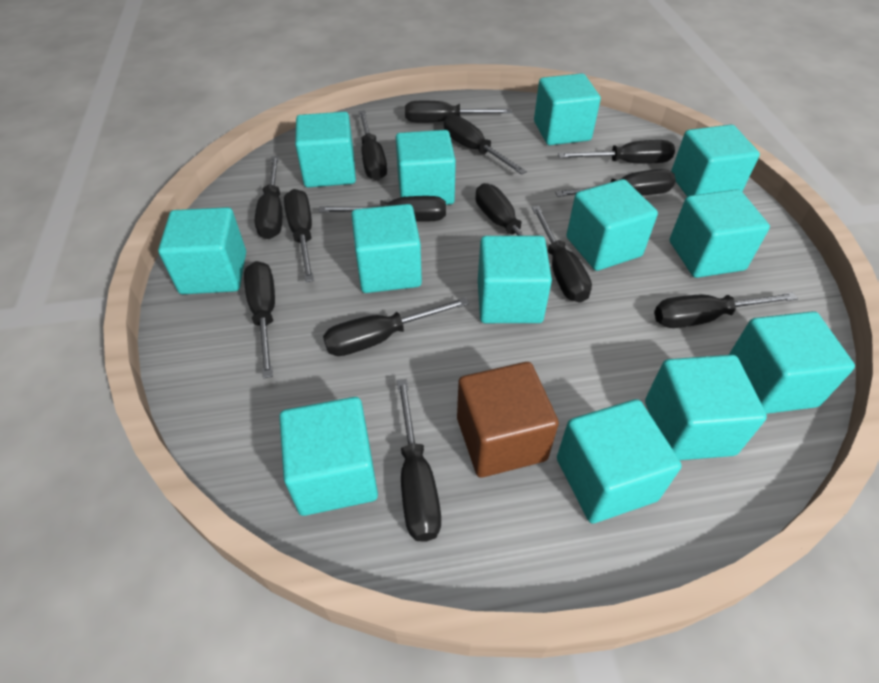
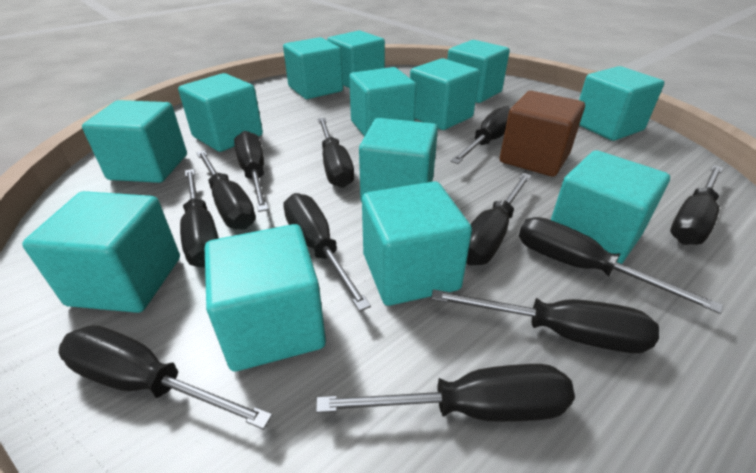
black screwdriver: 14 -> 12

